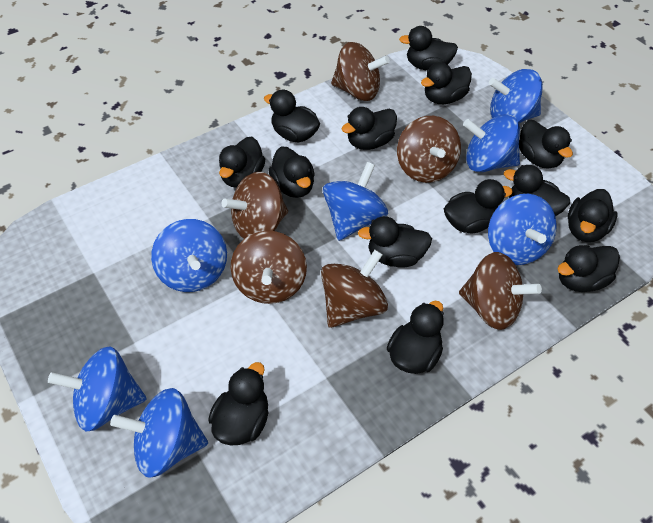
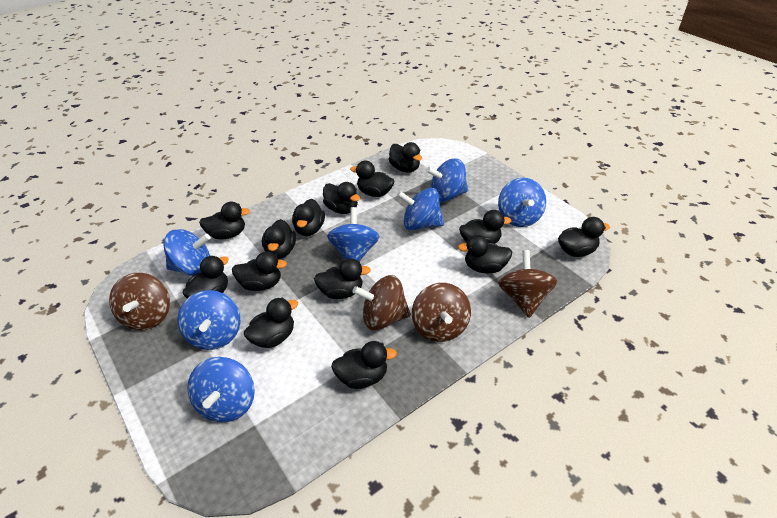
brown spinning top: 6 -> 4

